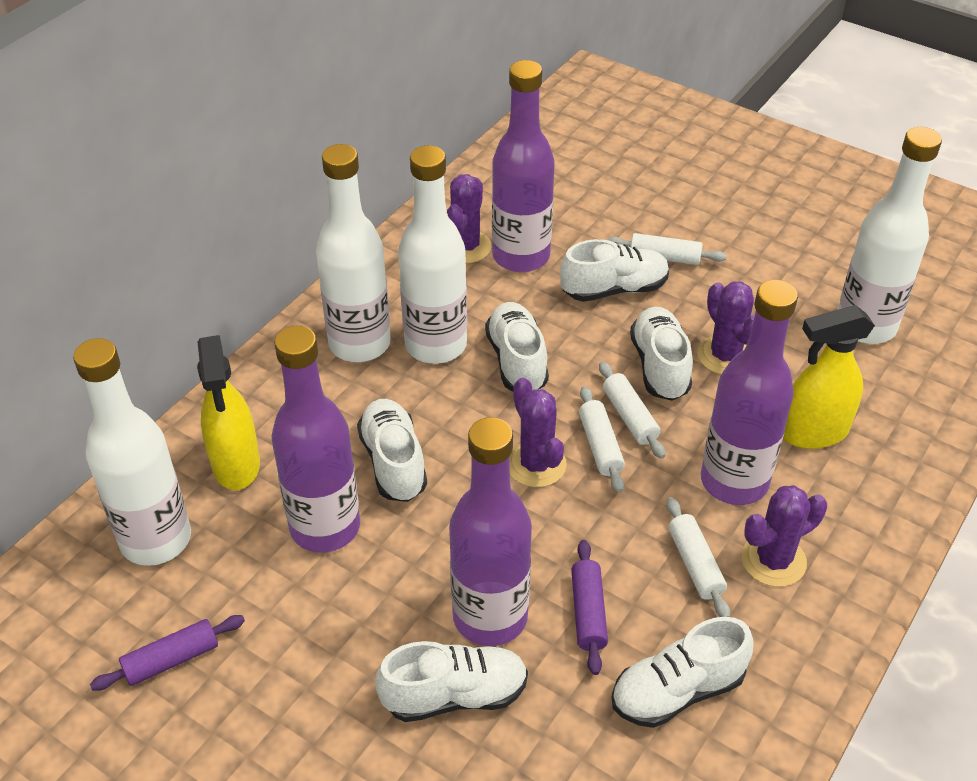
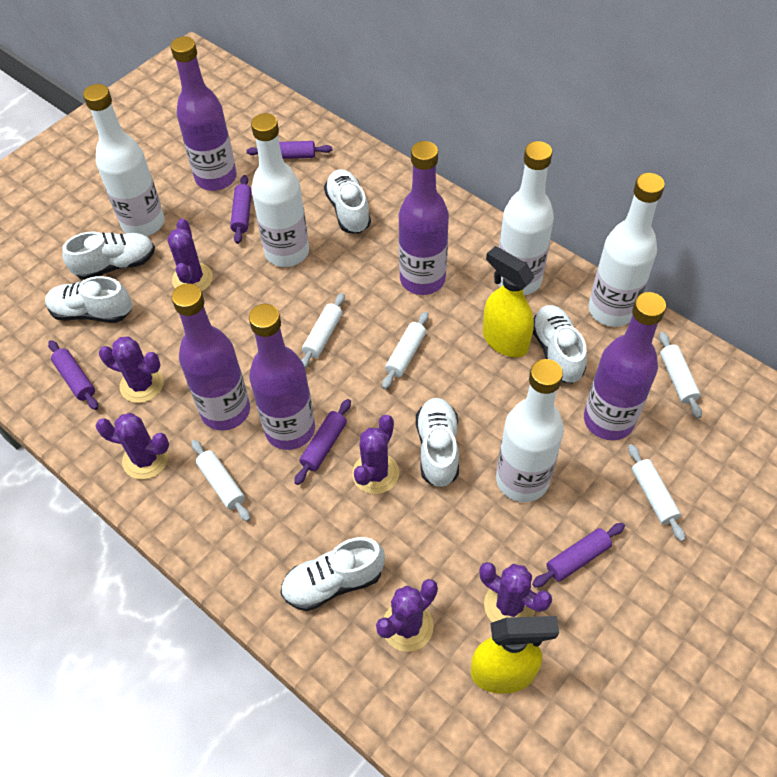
purple bottle: 4 -> 5
purple cactus: 4 -> 6
purple rolling pin: 2 -> 5
white bottle: 4 -> 5
white rolling pin: 4 -> 5

